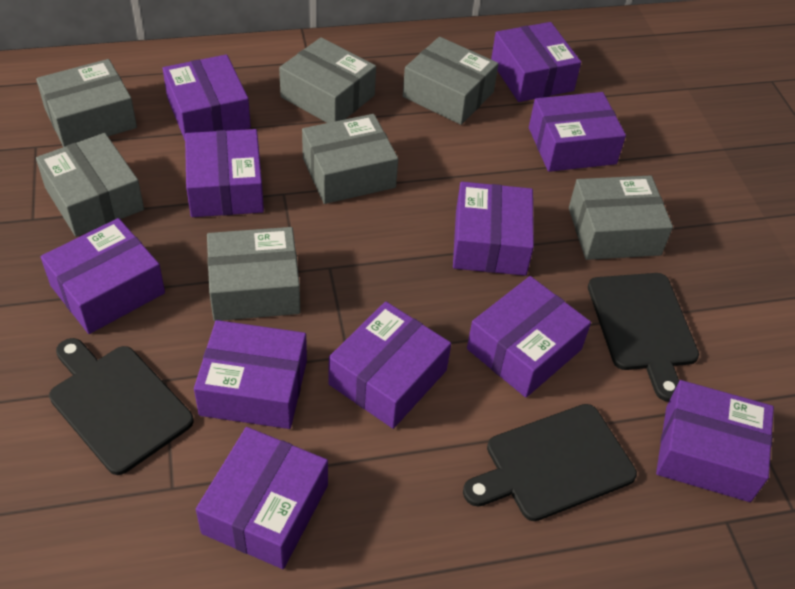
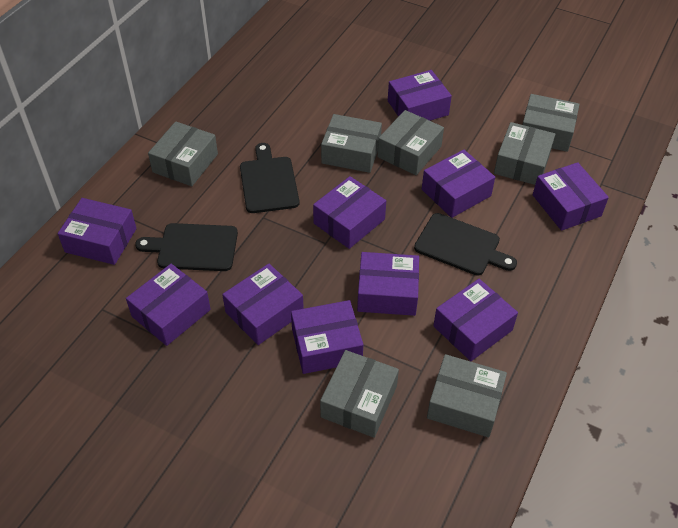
purple box: 11 -> 10

